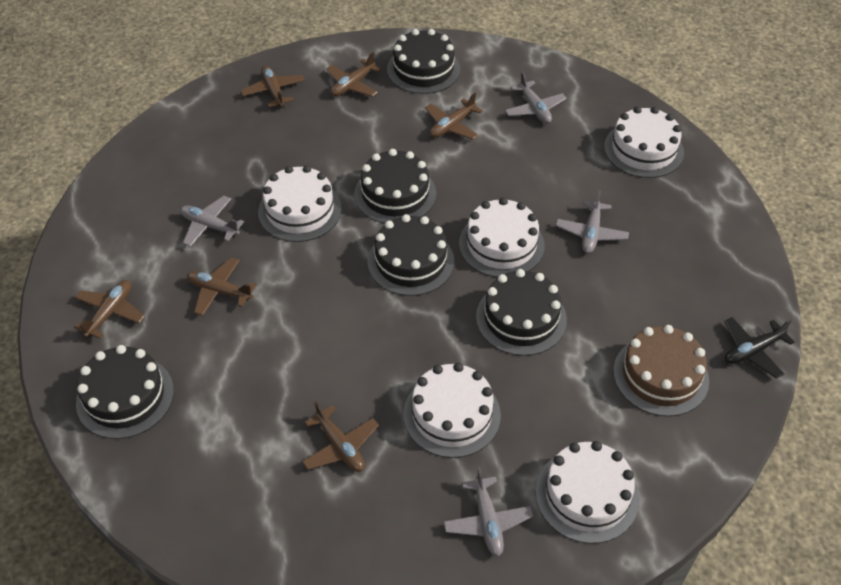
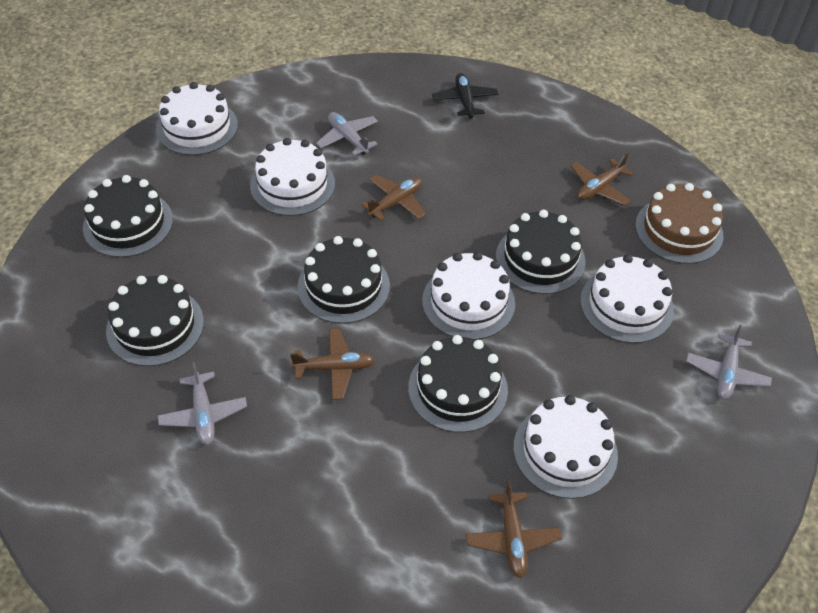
brown plane: 6 -> 4
grey plane: 4 -> 3

